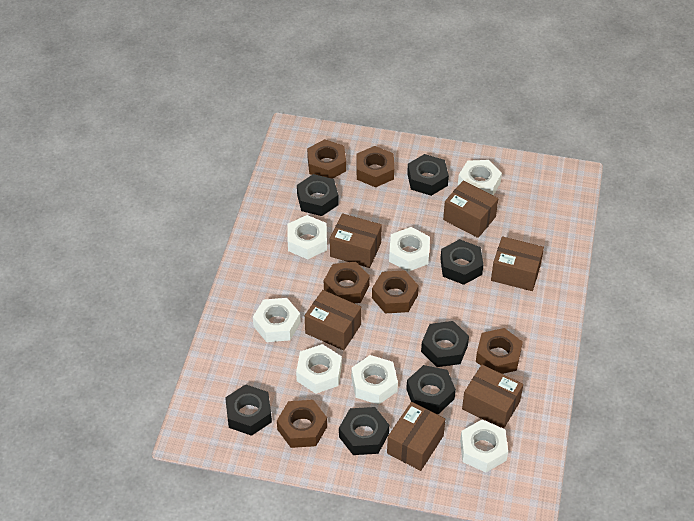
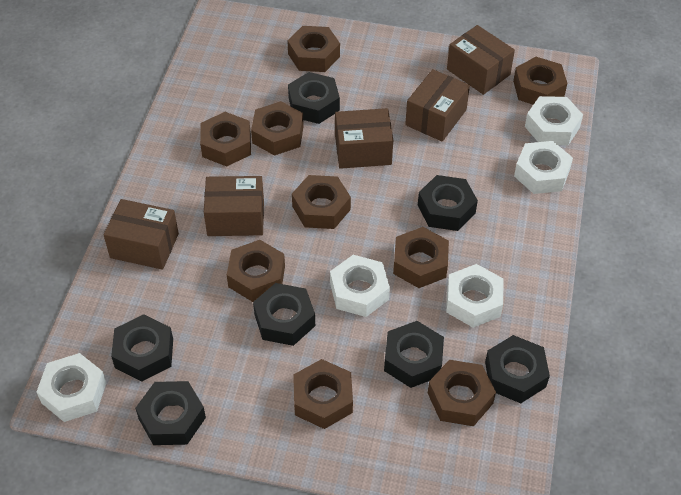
brown box: 6 -> 5
brown nut: 6 -> 9
white nut: 7 -> 5

